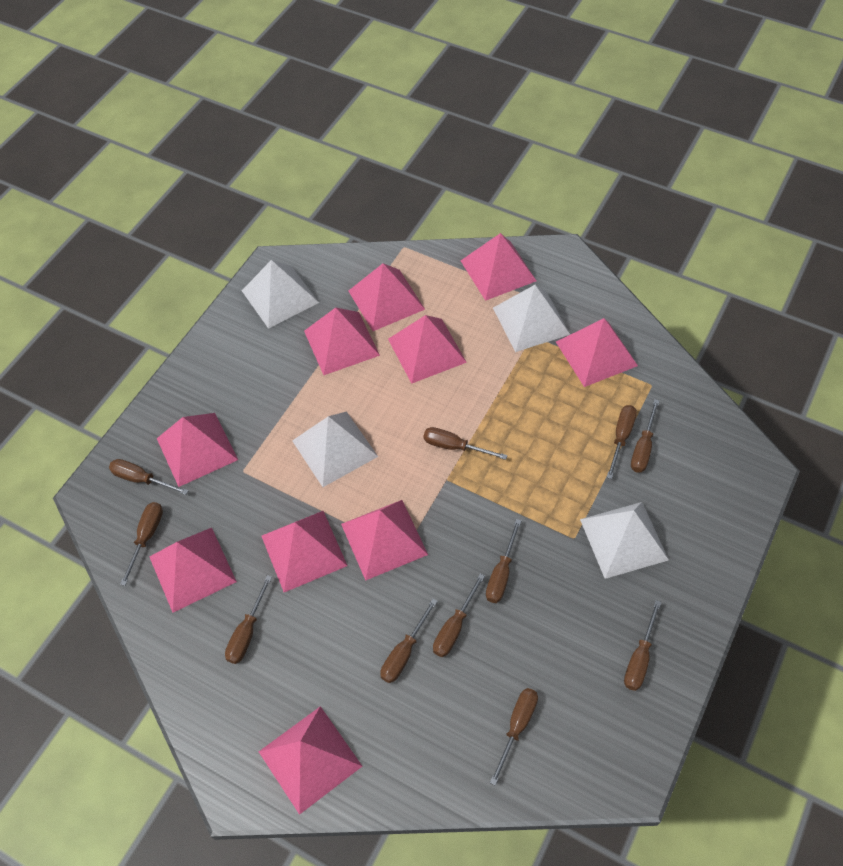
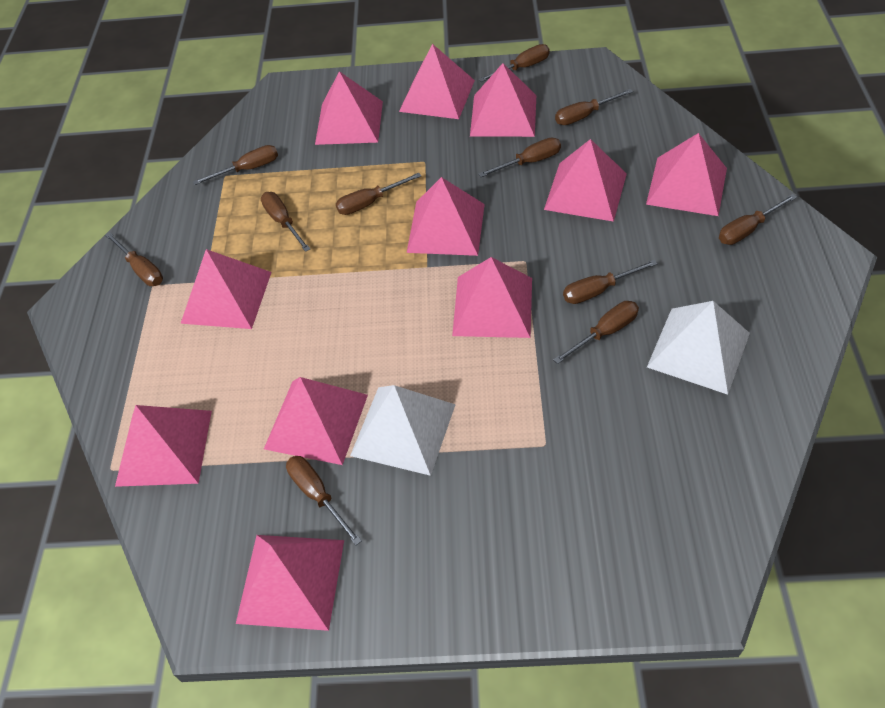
pink pyramid: 10 -> 11
white pyramid: 4 -> 2

